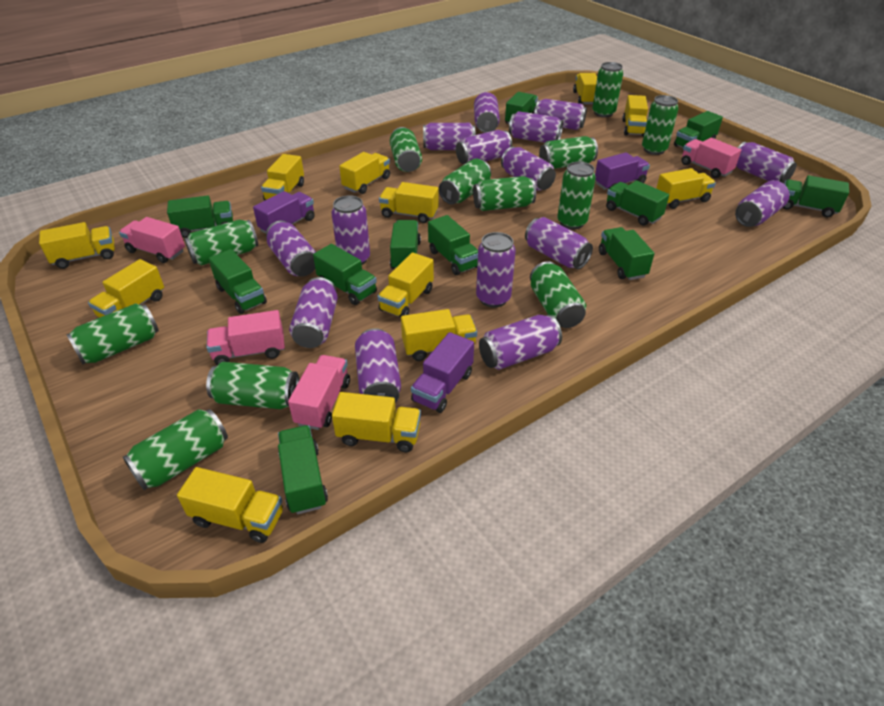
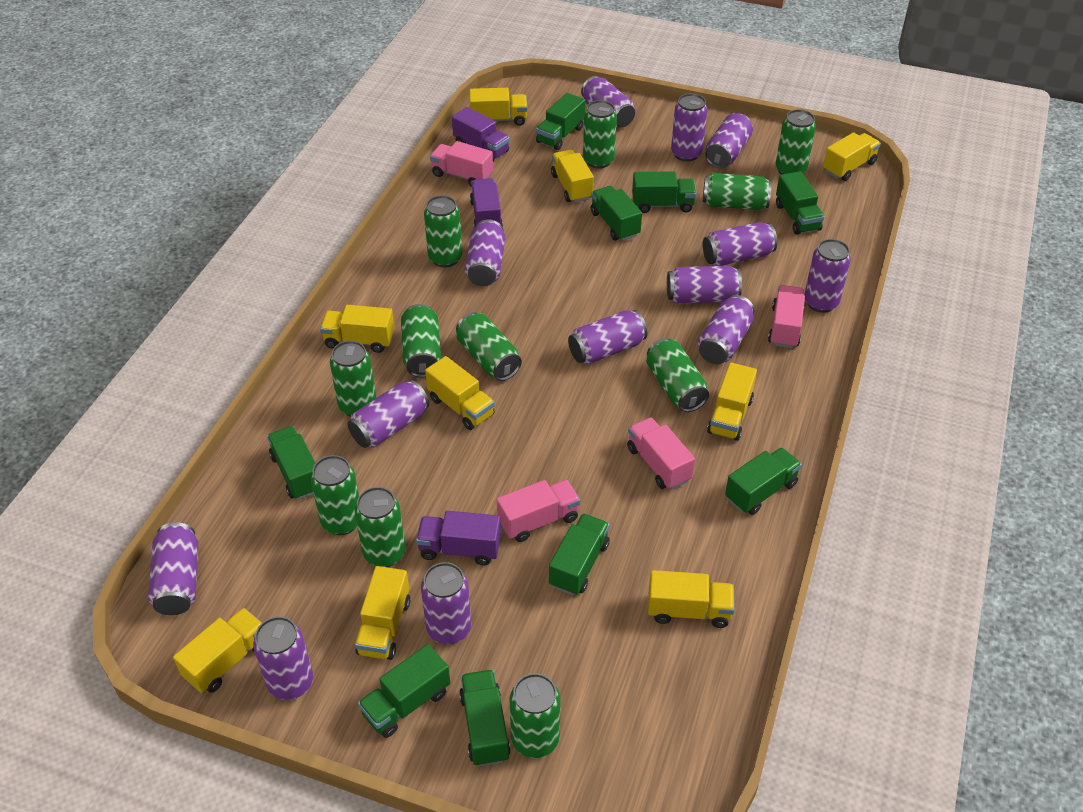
green can: 12 -> 11
green truck: 11 -> 9
purple can: 15 -> 13
yellow truck: 12 -> 9

